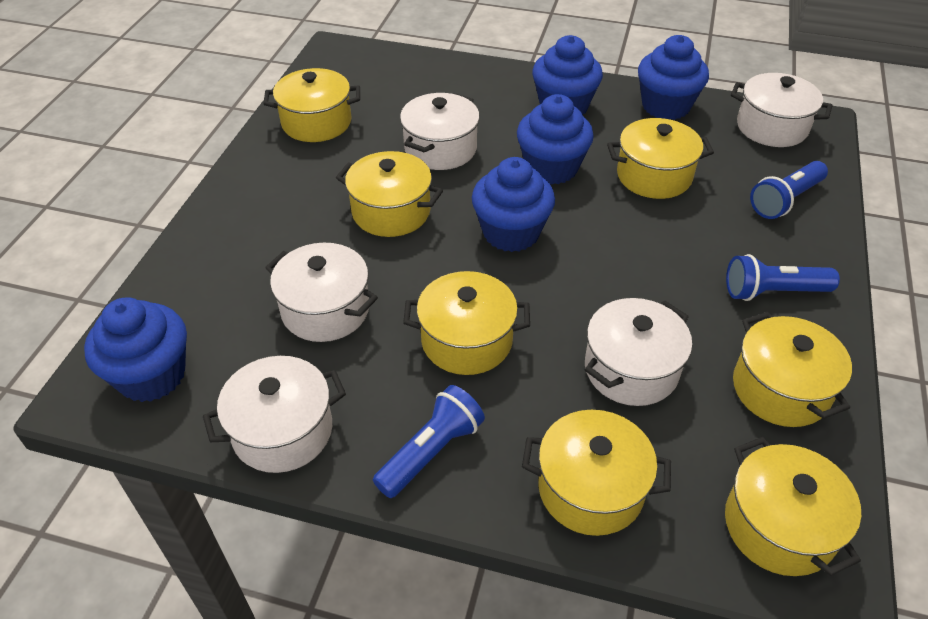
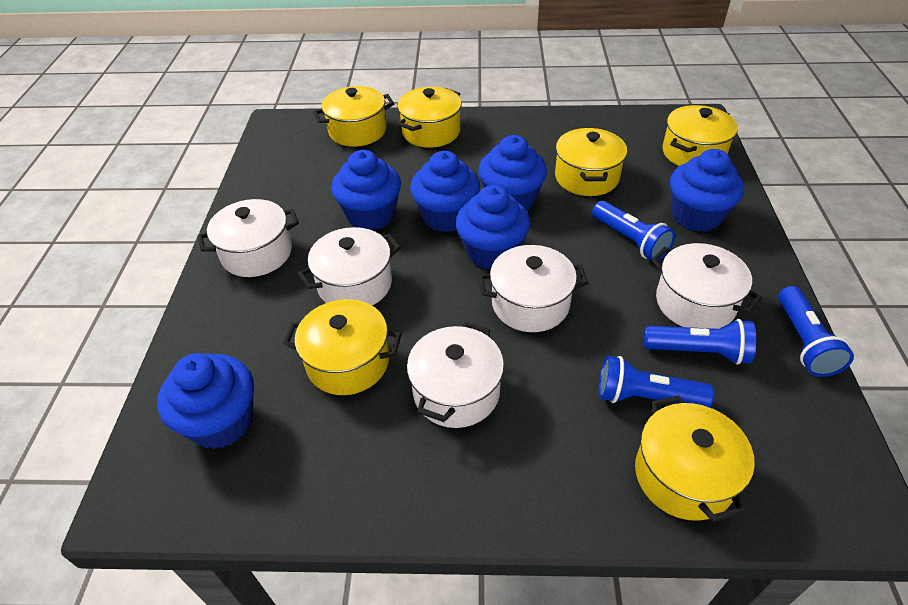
blue cupcake: 5 -> 6
blue flashlight: 3 -> 4
yellow pot: 7 -> 6

